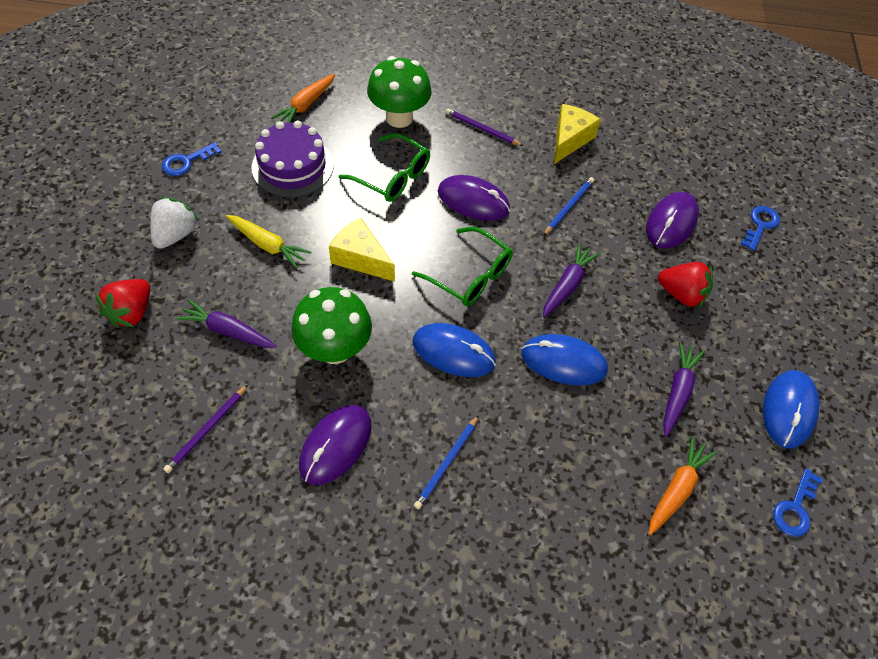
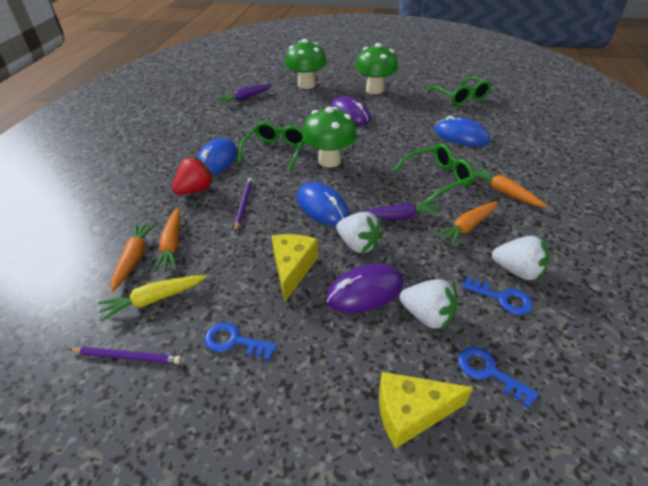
blue pencil: 2 -> 0
green glasses: 2 -> 3
green mushroom: 2 -> 3
orange carrot: 2 -> 4
purple cake: 1 -> 0
purple carrot: 3 -> 2
purple mouse: 3 -> 2
red strawberry: 2 -> 1
white strawberry: 1 -> 3

